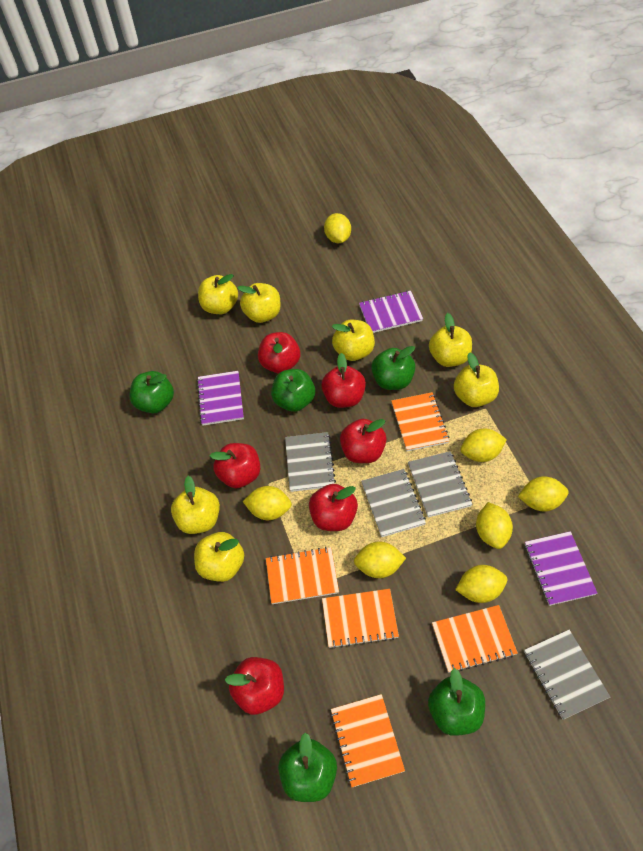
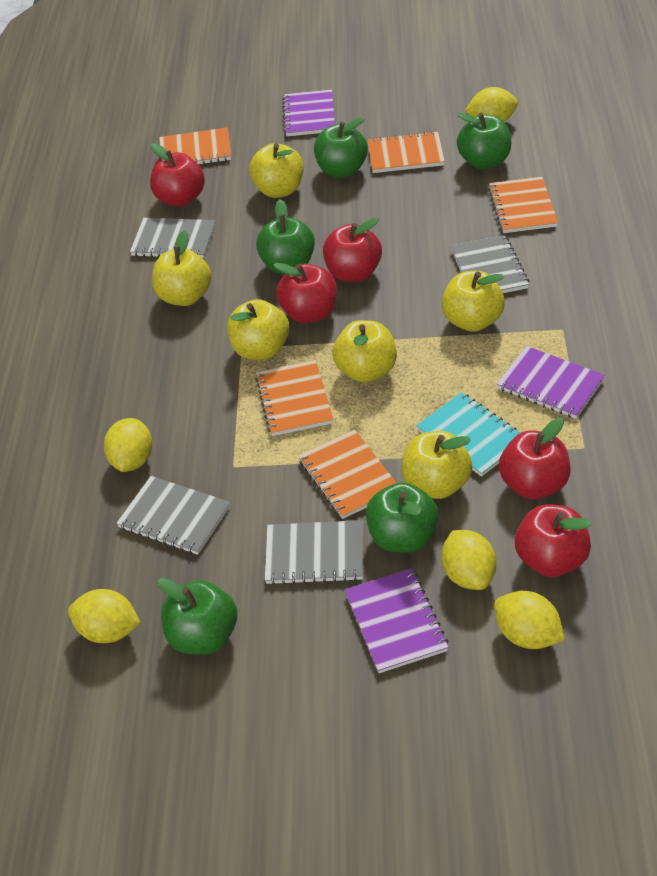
red apple: 6 -> 5
turquoise notebook: 0 -> 1
yellow apple: 7 -> 6
yellow lemon: 7 -> 5

